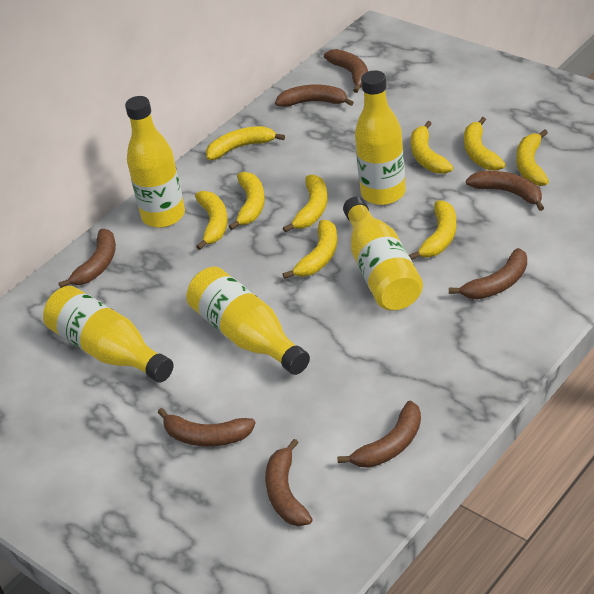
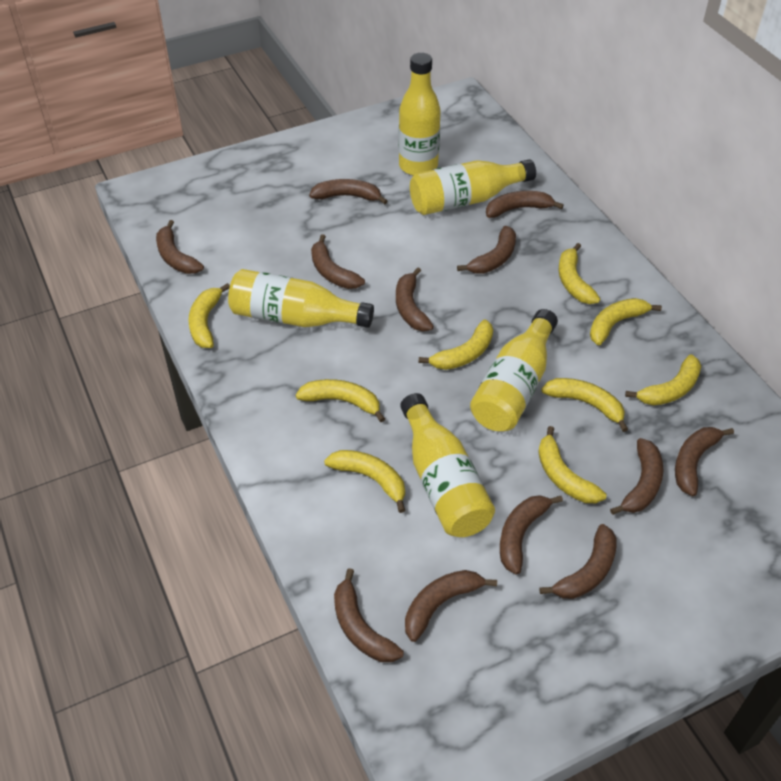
brown banana: 8 -> 12

